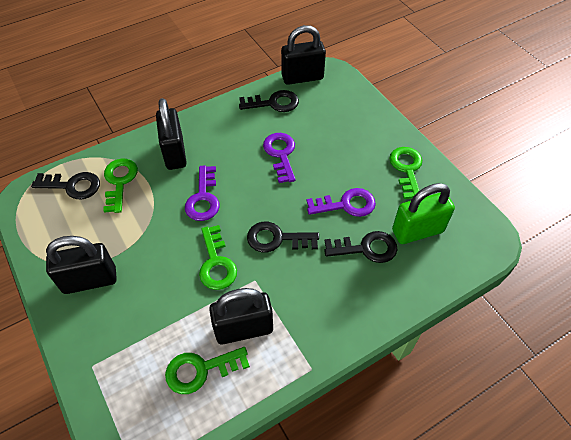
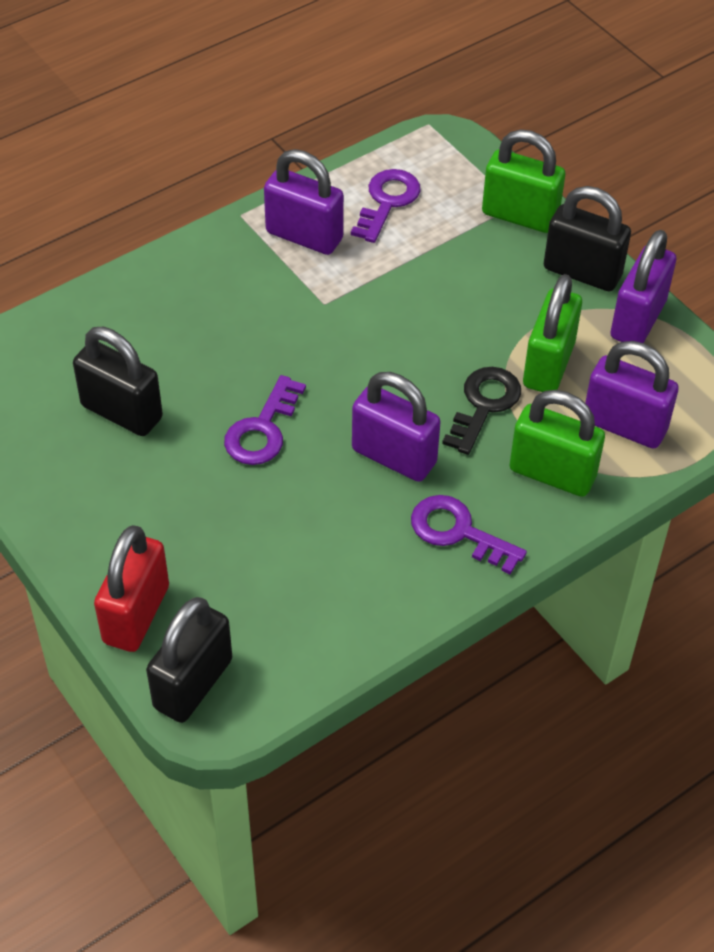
black key: 4 -> 1
black padlock: 4 -> 3
green key: 4 -> 0
green padlock: 1 -> 3
purple padlock: 0 -> 4
red padlock: 0 -> 1

